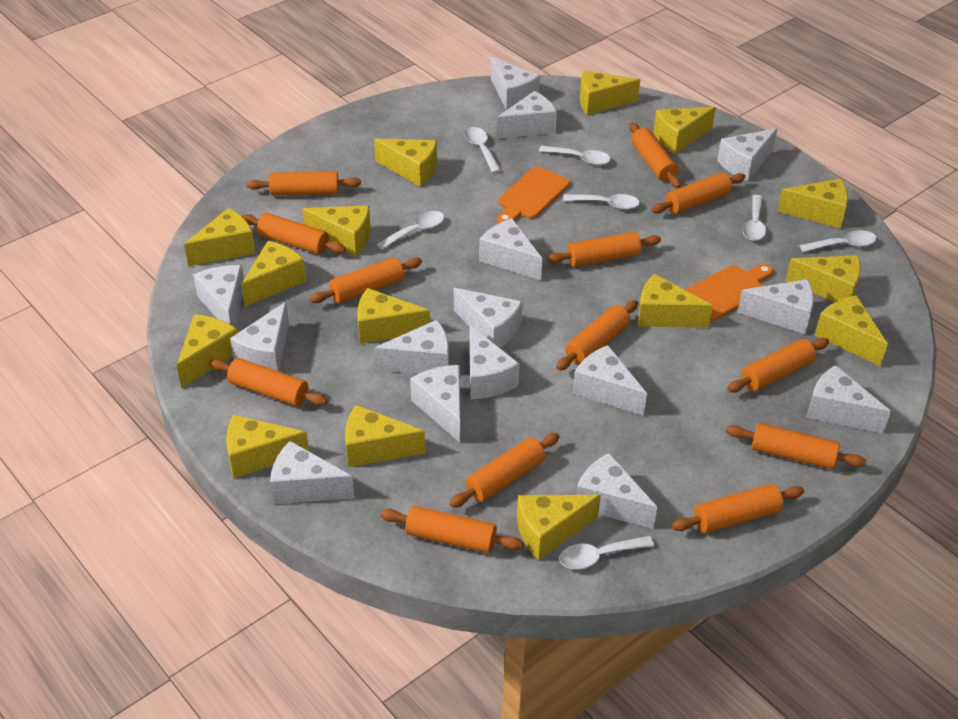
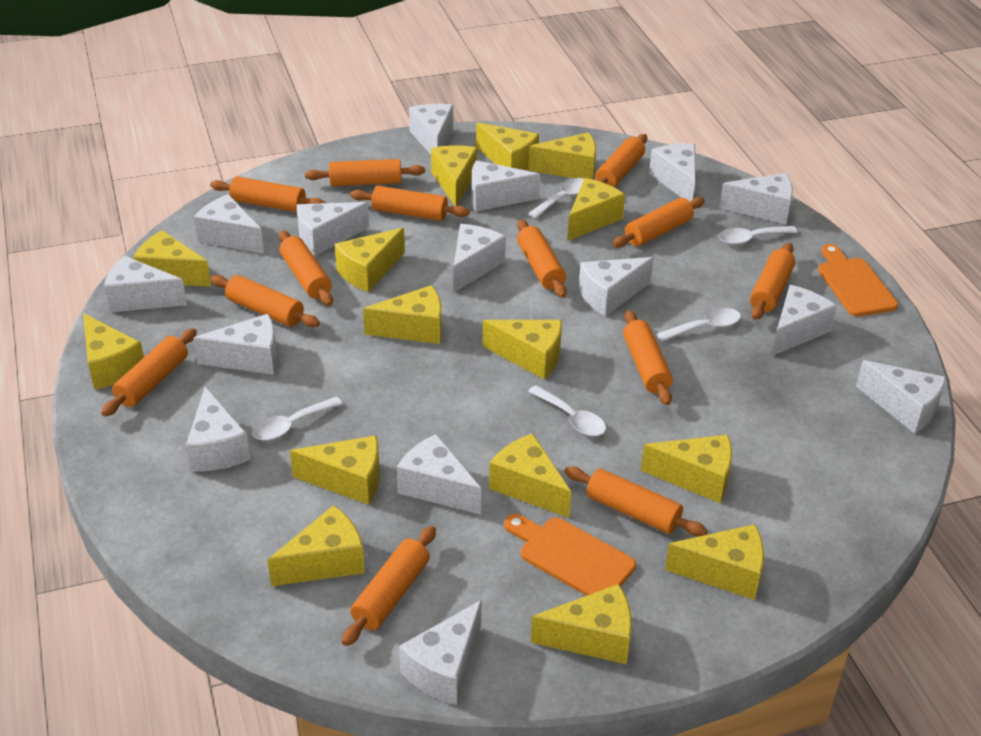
white spoon: 7 -> 5

